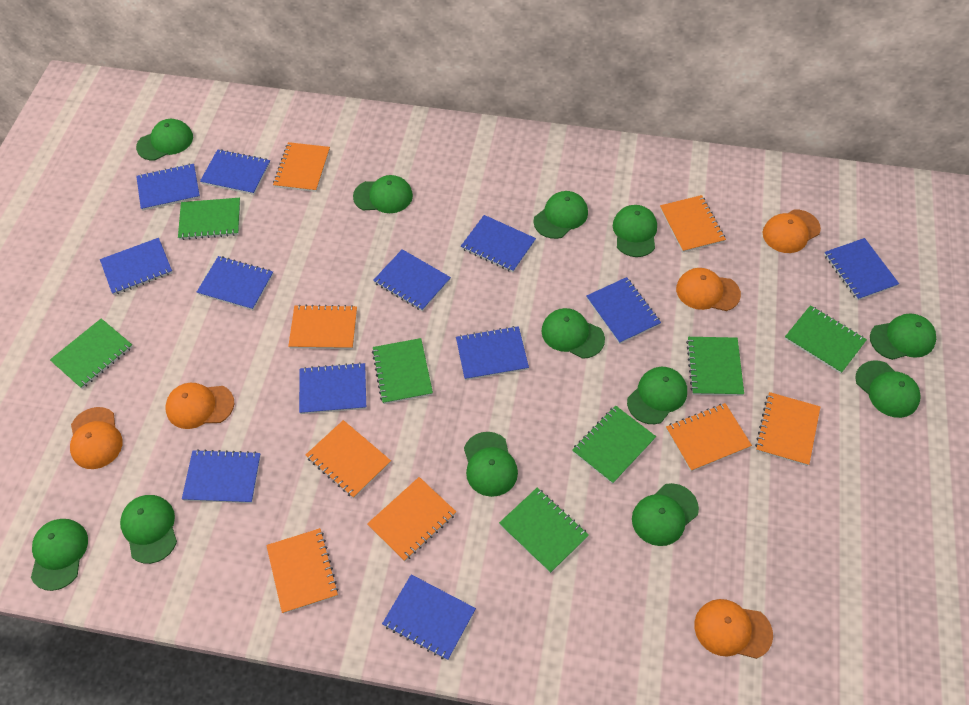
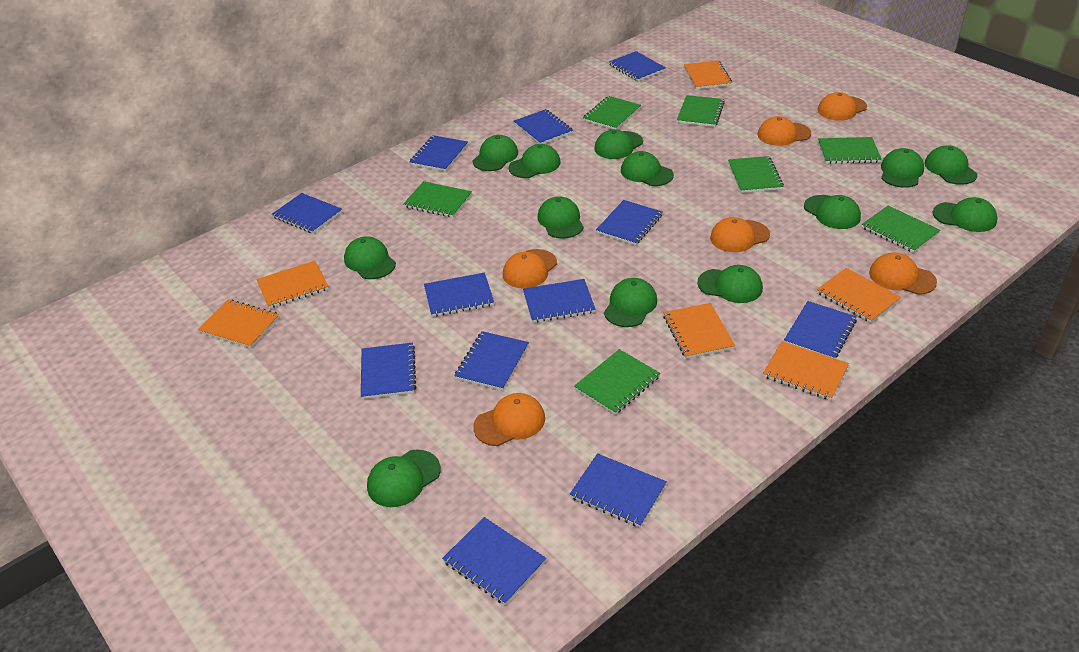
green cap: 12 -> 13
orange cap: 5 -> 6
orange notebook: 8 -> 6

